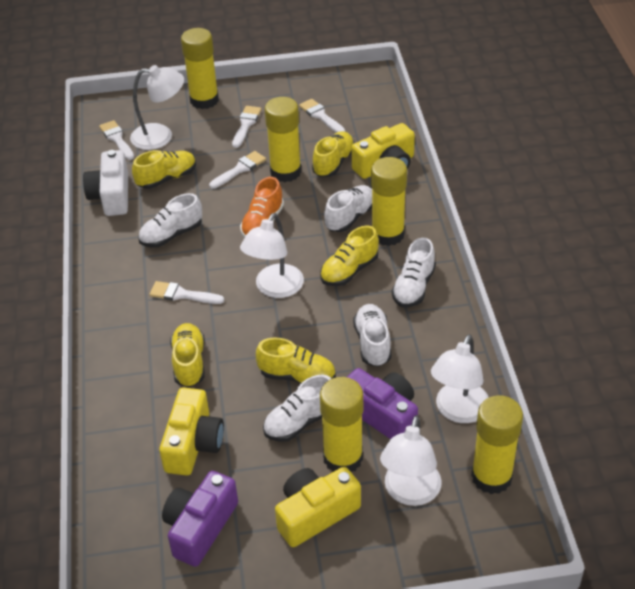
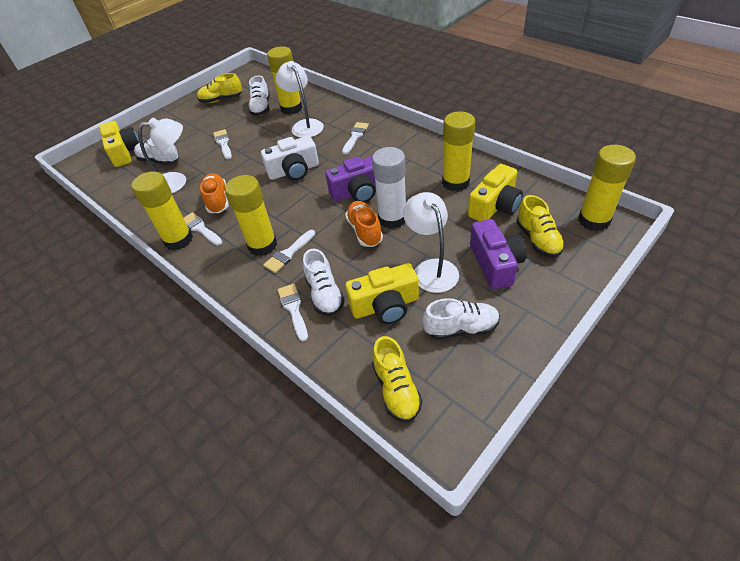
orange shoe: 1 -> 2
white glue stick: 0 -> 1
white lamp: 4 -> 3
white shoe: 5 -> 4
yellow shoe: 5 -> 3

